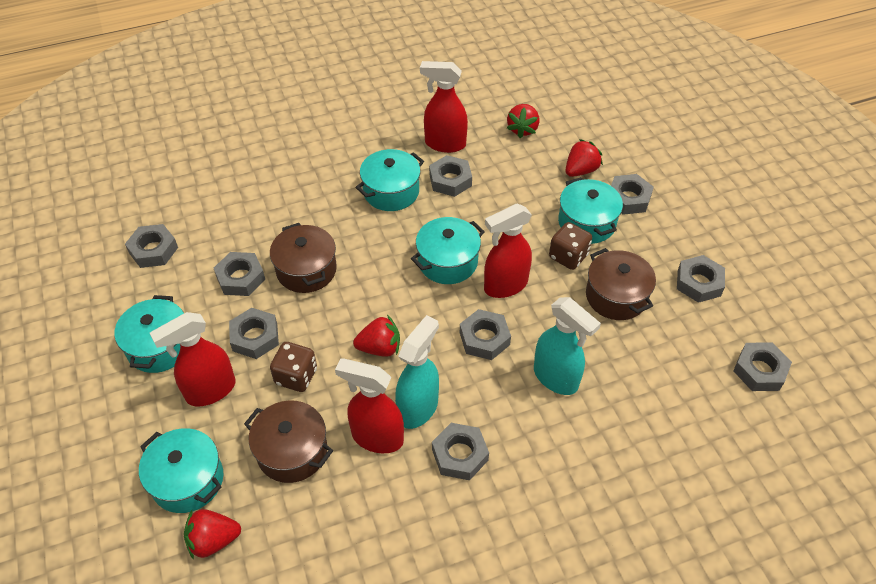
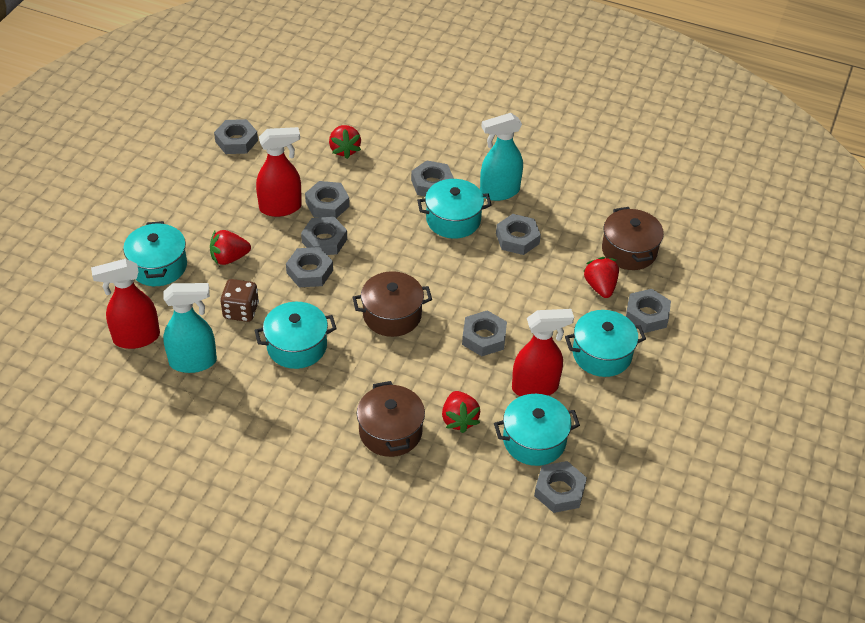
brown dice: 2 -> 1
red spray bottle: 4 -> 3

